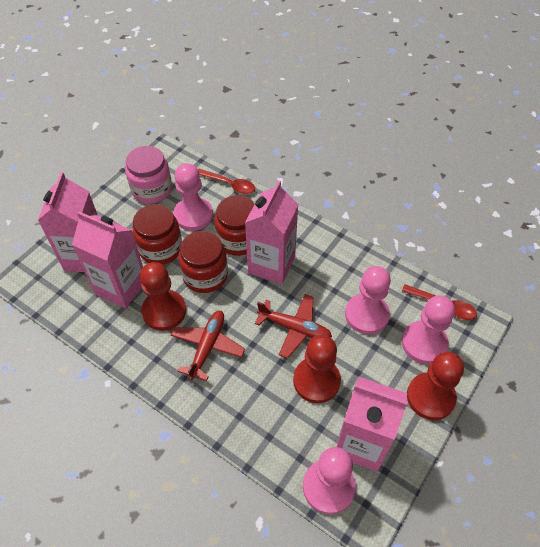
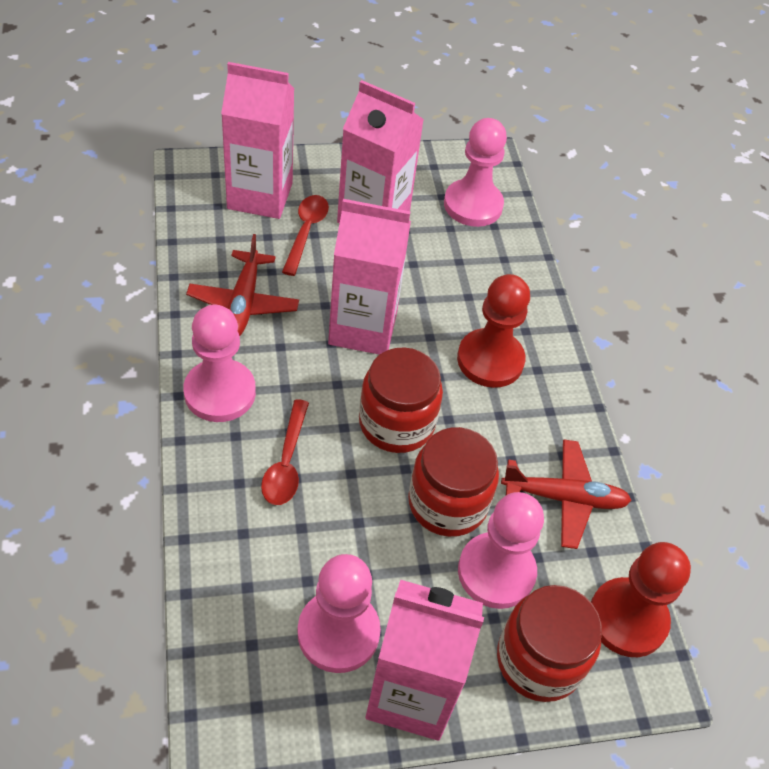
pink jar: 1 -> 0
red pawn: 3 -> 2

